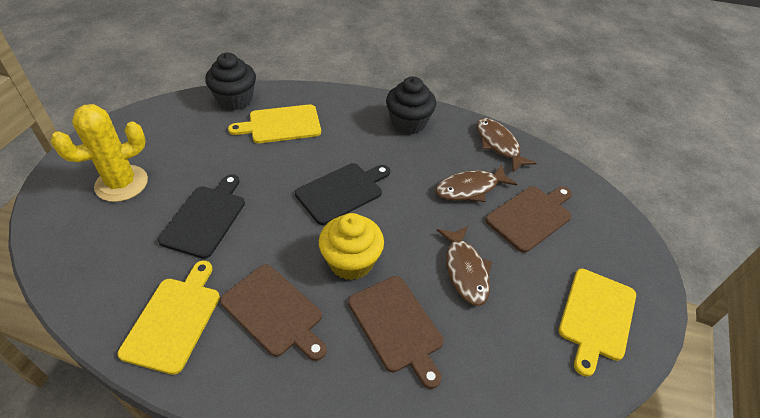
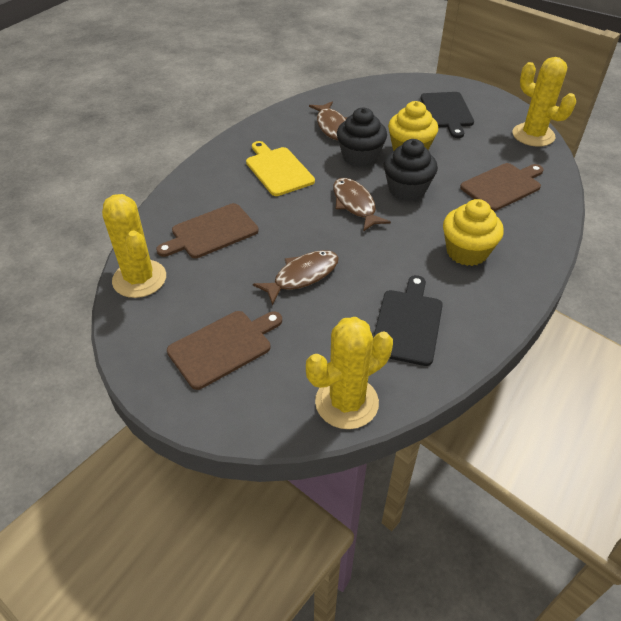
yellow cactus: 1 -> 3
yellow cupcake: 1 -> 2
yellow cutting board: 3 -> 1

